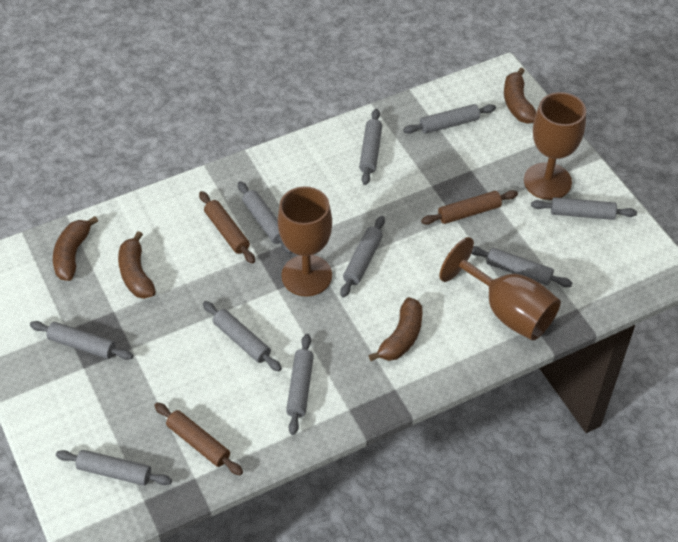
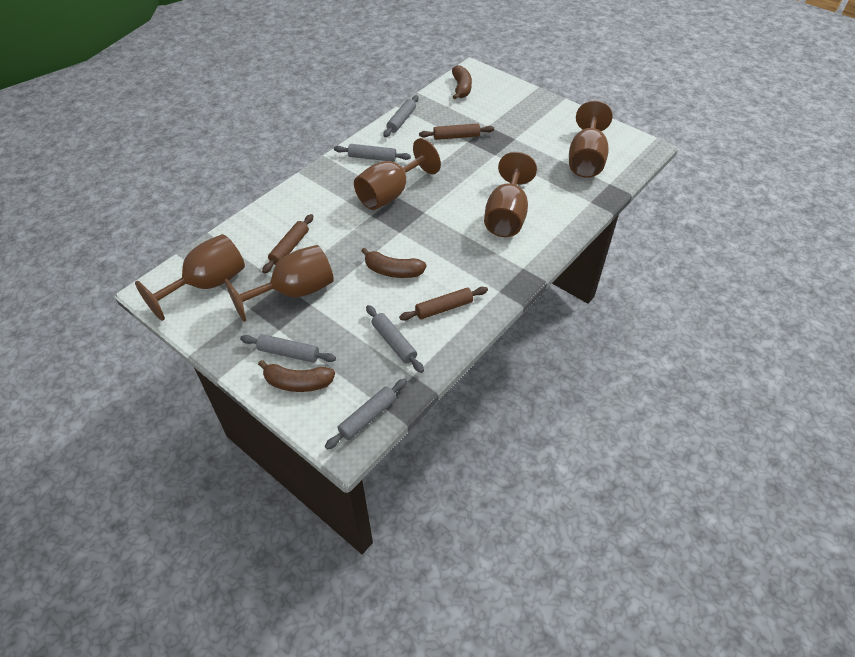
brown banana: 4 -> 3
brown goblet: 3 -> 5
grey rolling pin: 10 -> 5

